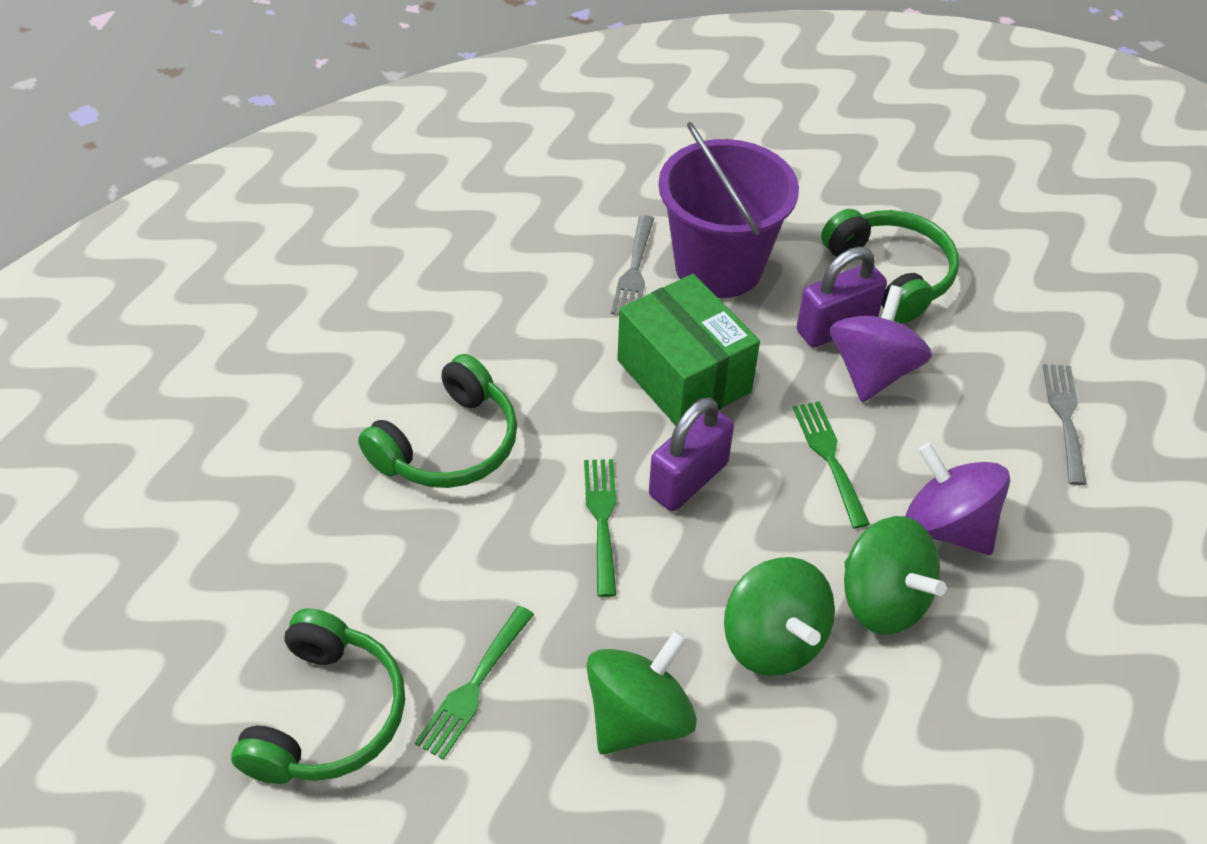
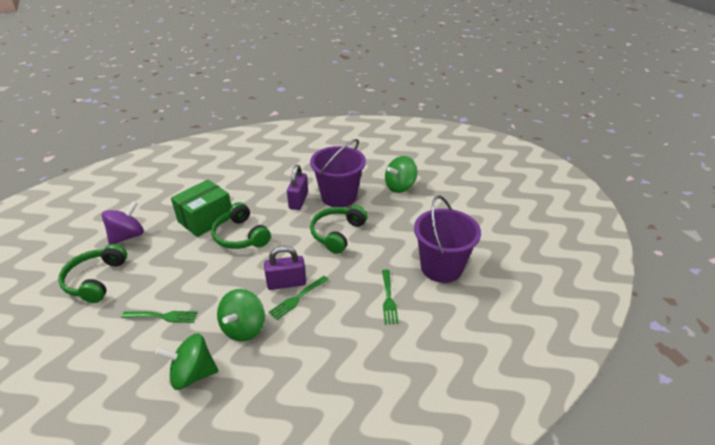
grey fork: 2 -> 0
purple bucket: 1 -> 2
purple spinning top: 2 -> 1

